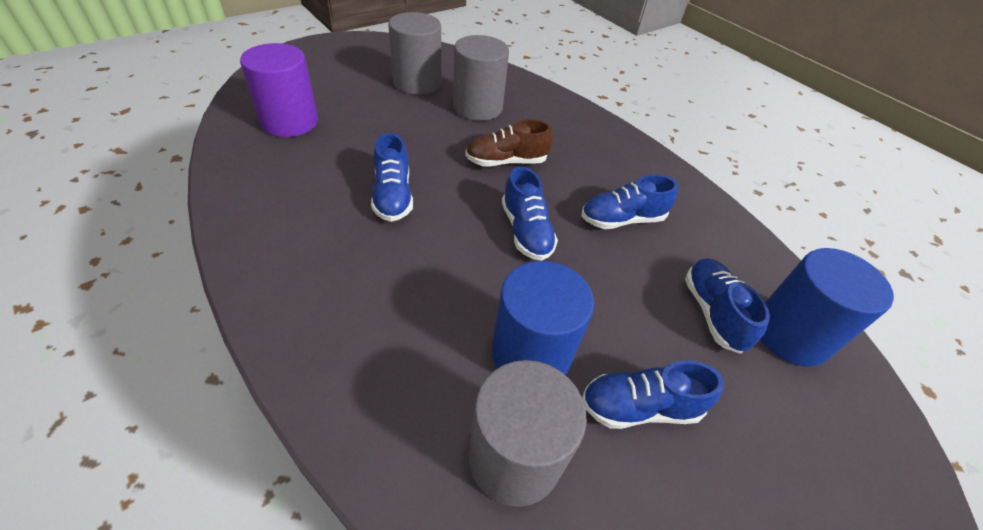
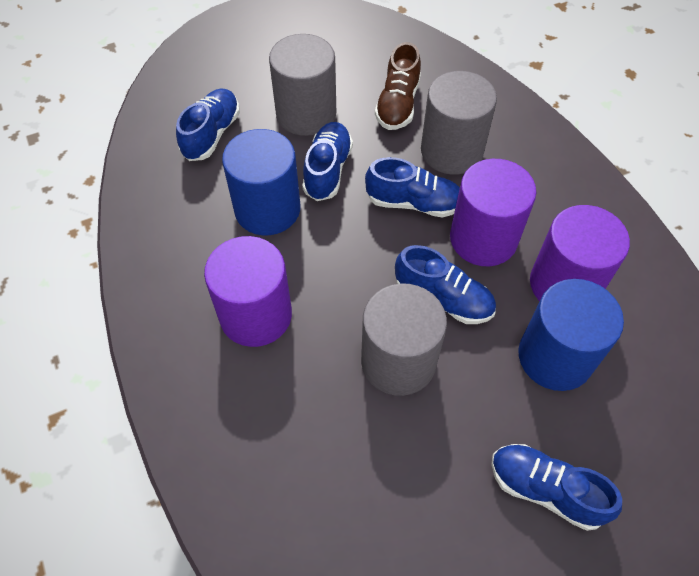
purple cylinder: 1 -> 3

